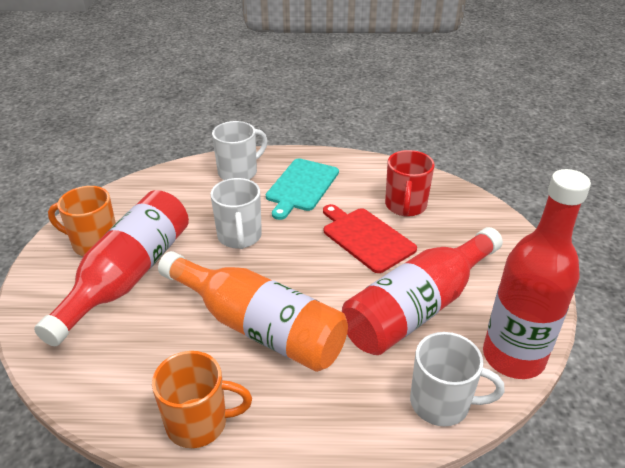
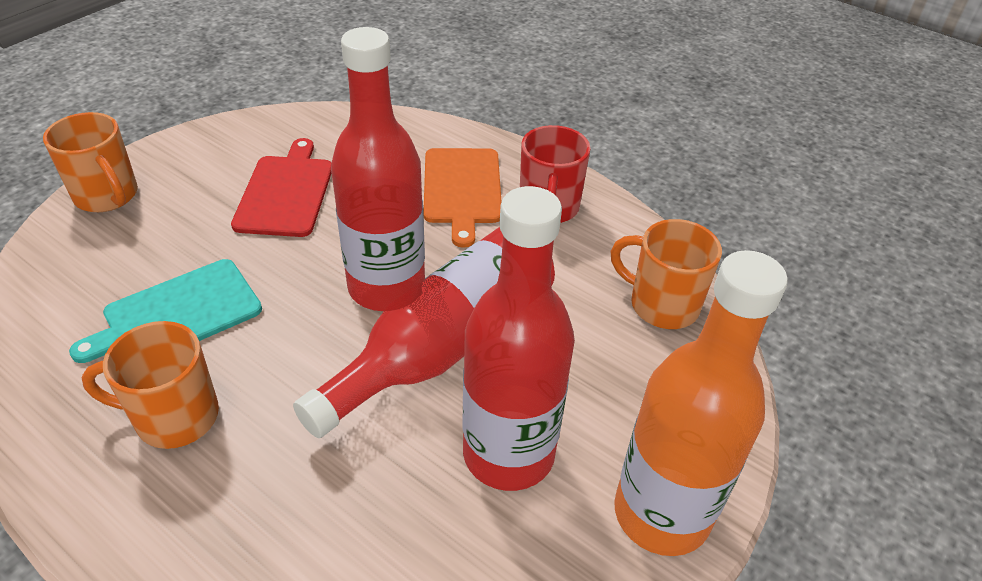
orange cutting board: 0 -> 1
orange mug: 2 -> 3
white mug: 3 -> 0

